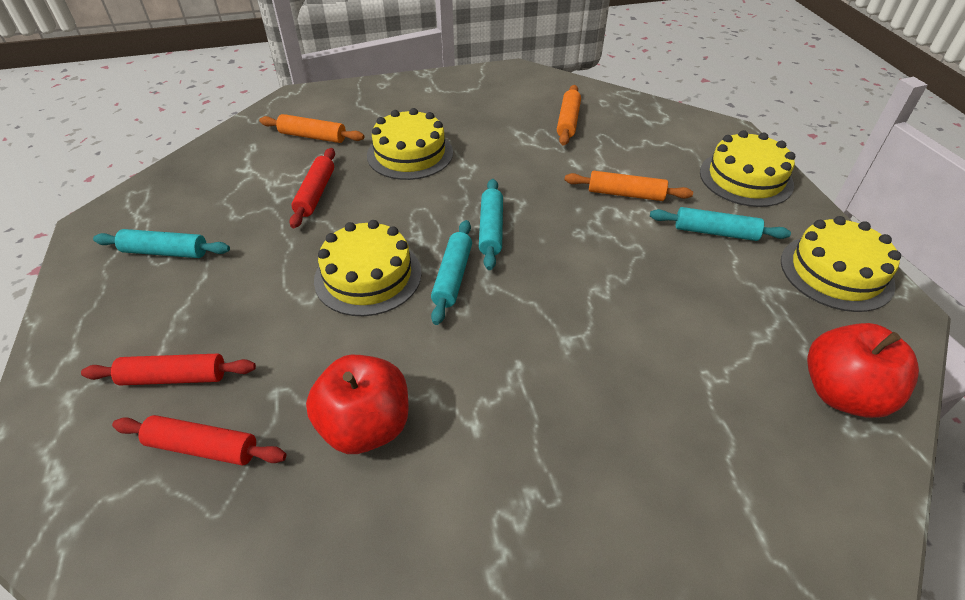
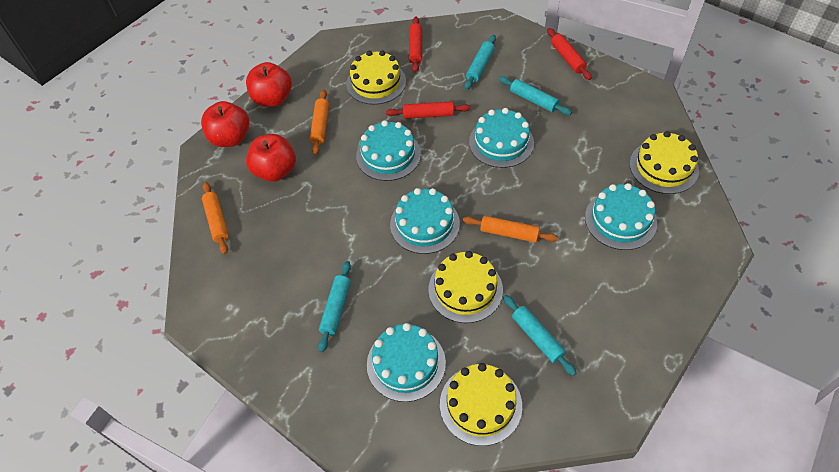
red apple: 2 -> 3
turquoise cake: 0 -> 5

